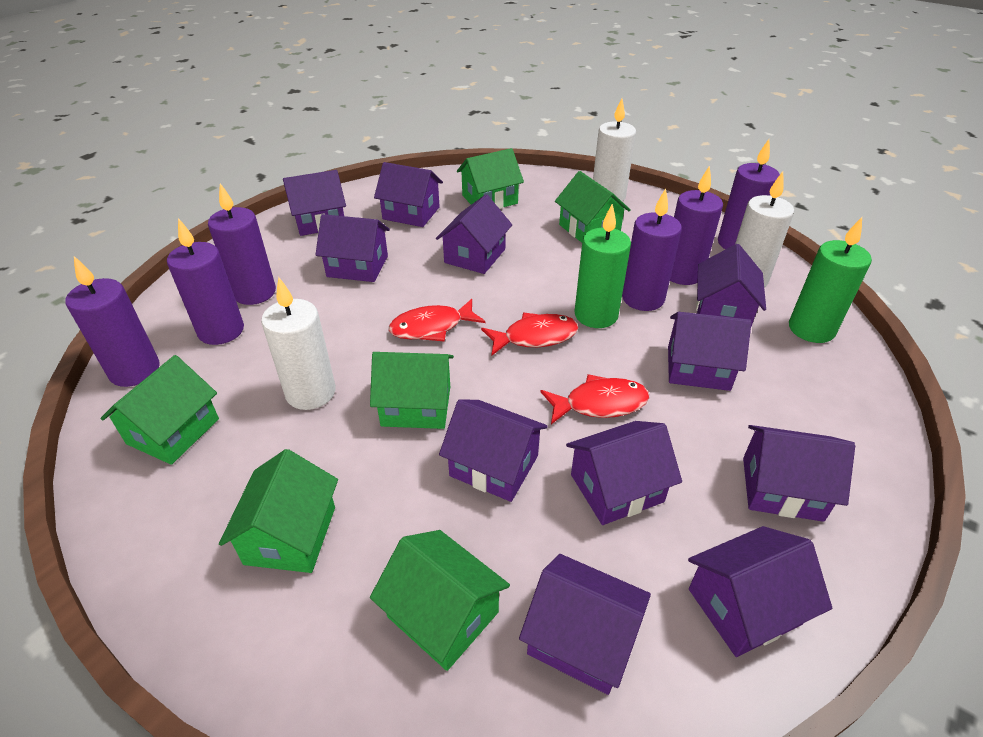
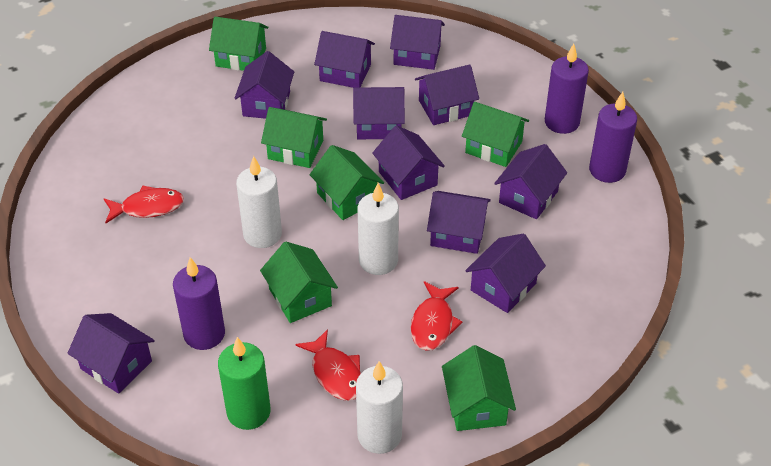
green candle: 2 -> 1
purple candle: 6 -> 3
purple house: 11 -> 10

